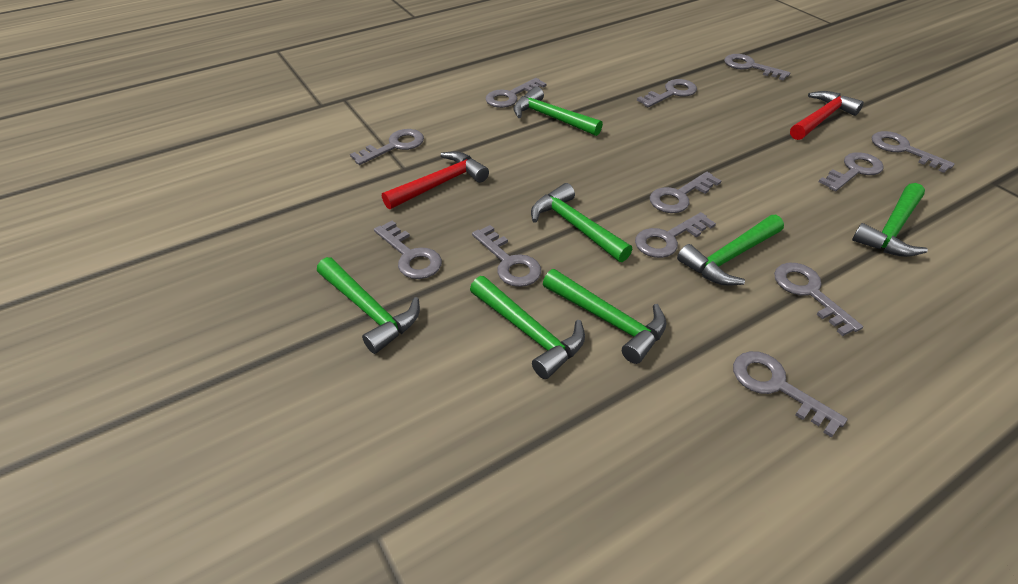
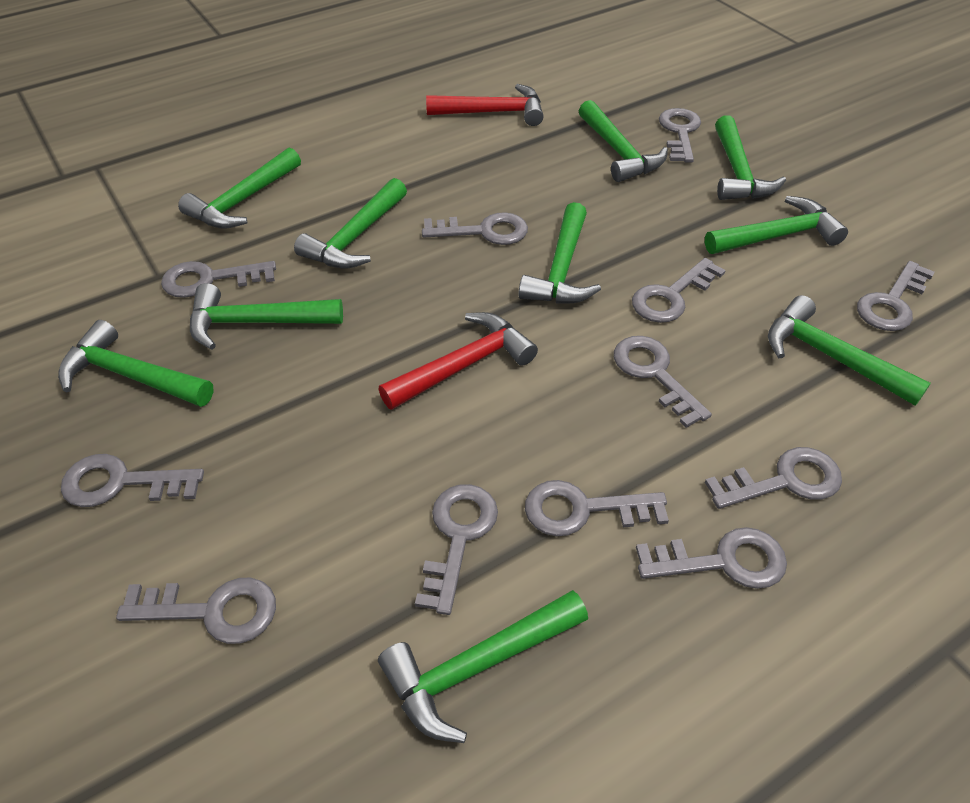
green hammer: 7 -> 10

